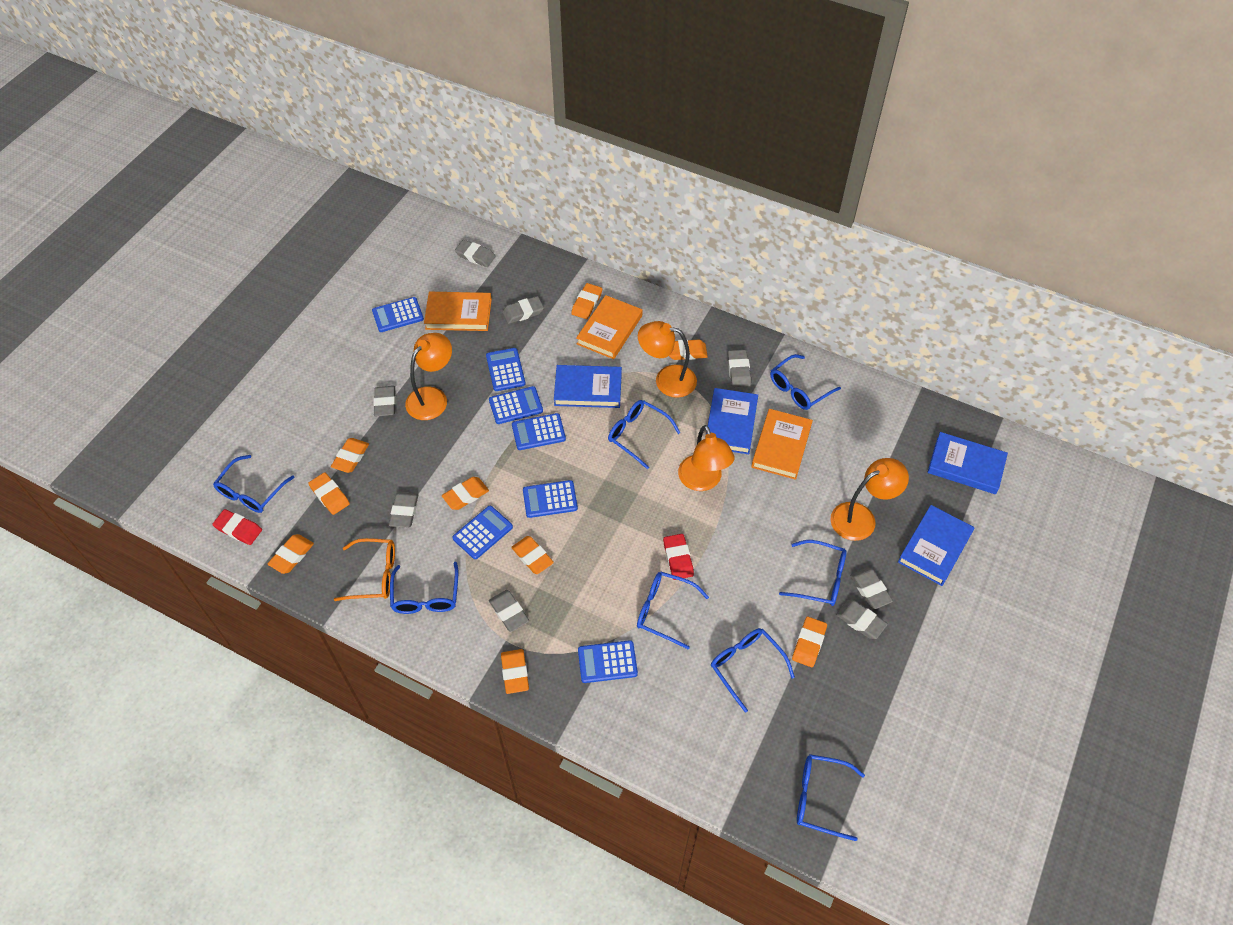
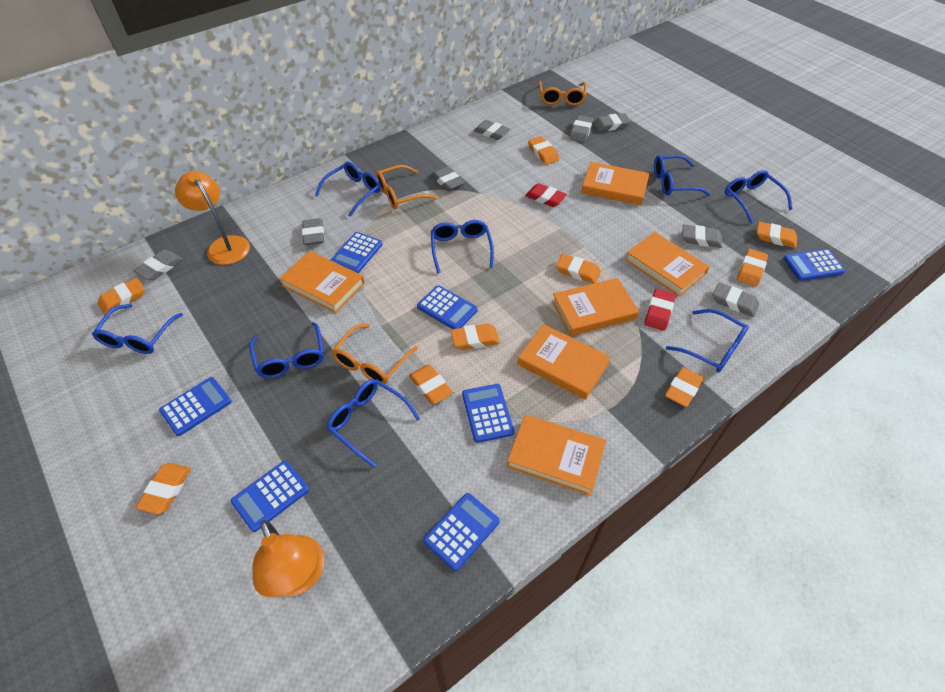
blue book: 4 -> 0
orange book: 3 -> 6
orange glasses: 1 -> 3
orange lamp: 4 -> 2

